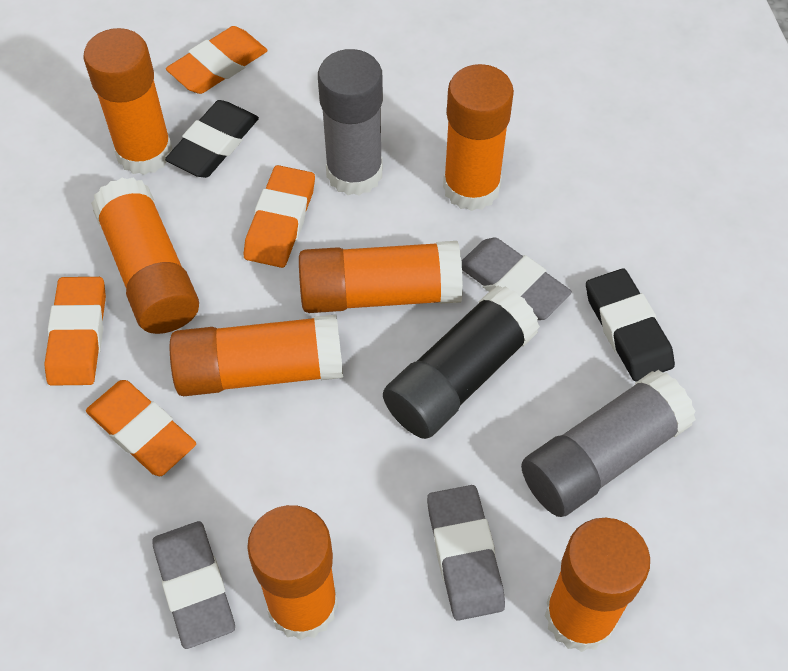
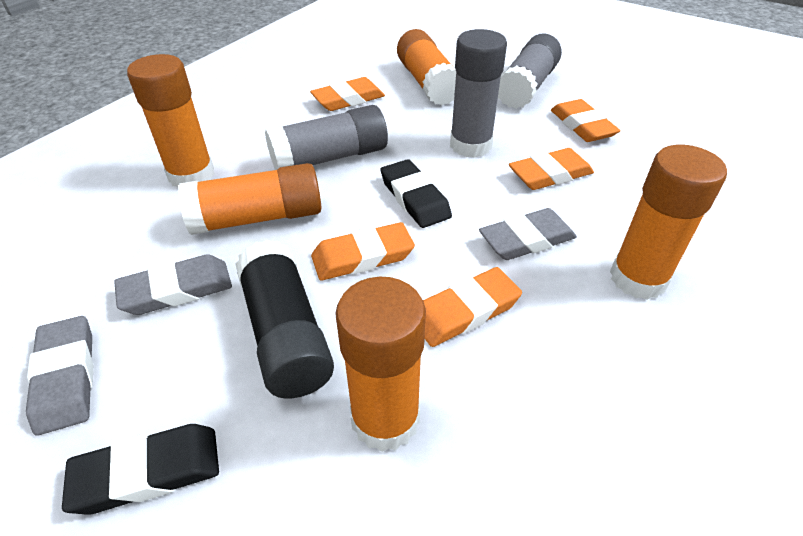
grey glue stick: 2 -> 3
orange eraser: 4 -> 5
orange glue stick: 7 -> 5

